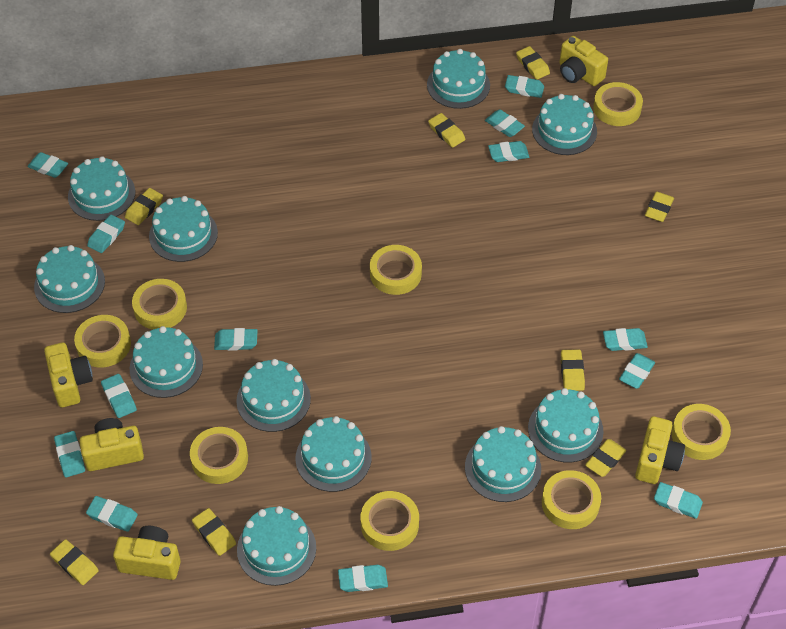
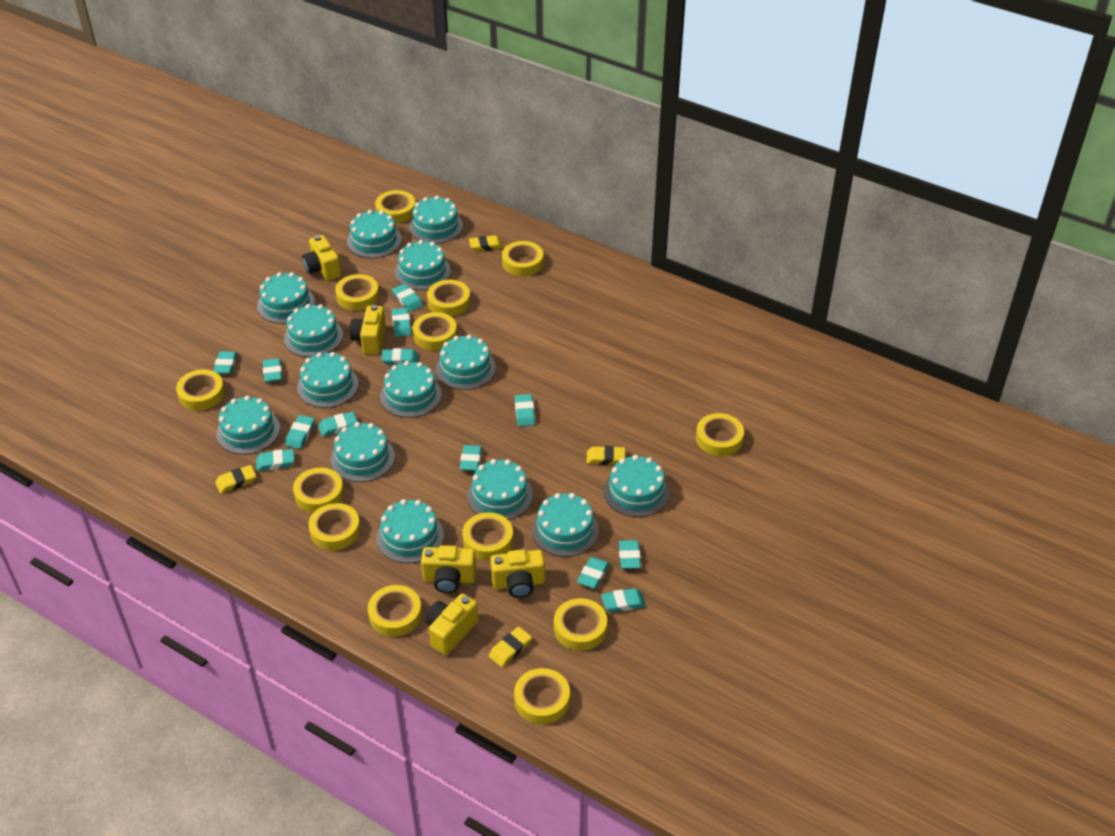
turquoise cake: 11 -> 14
yellow eraser: 8 -> 4
yellow tape: 8 -> 13

